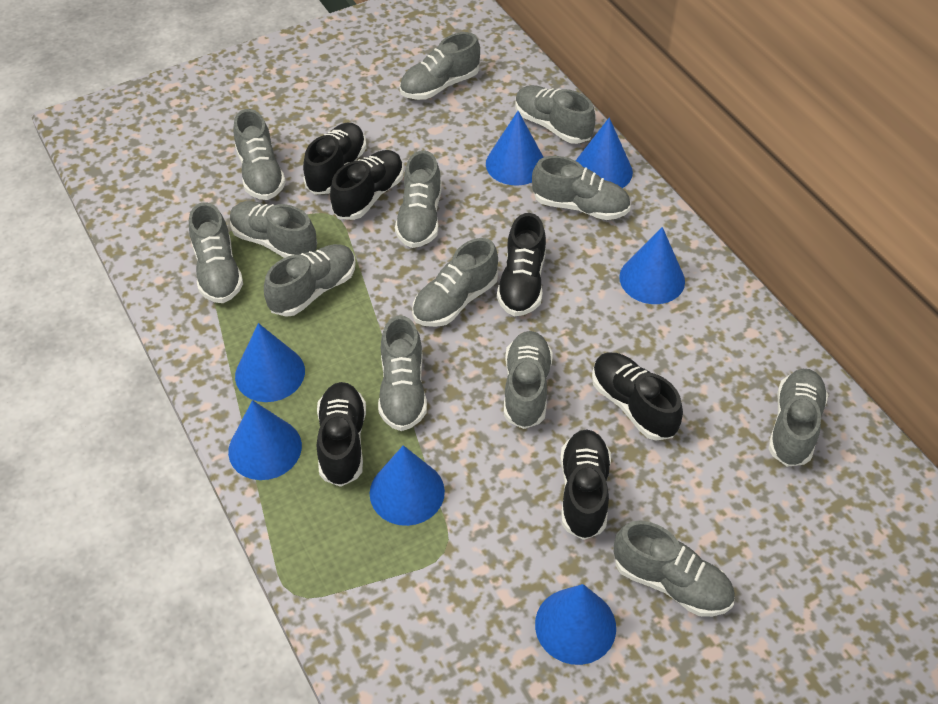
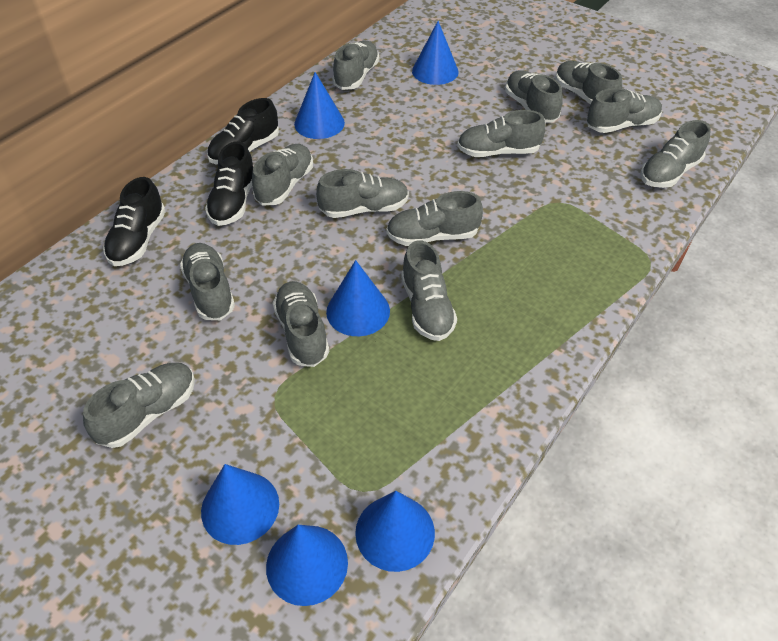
black shoe: 6 -> 3
blue cone: 7 -> 6

